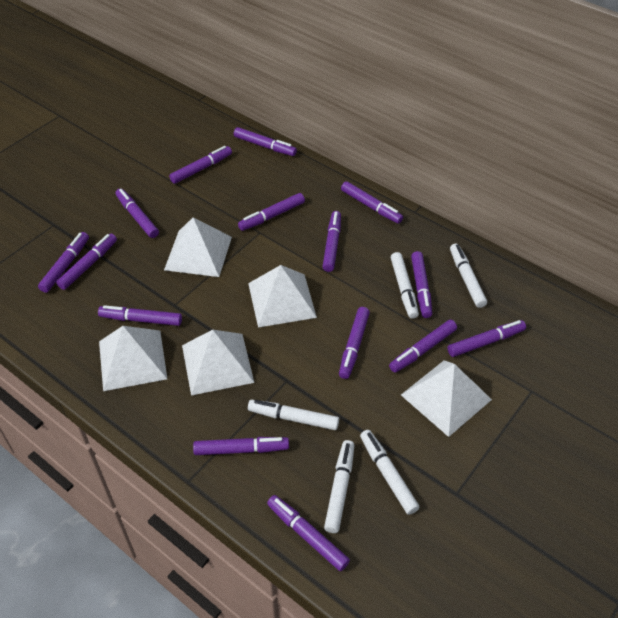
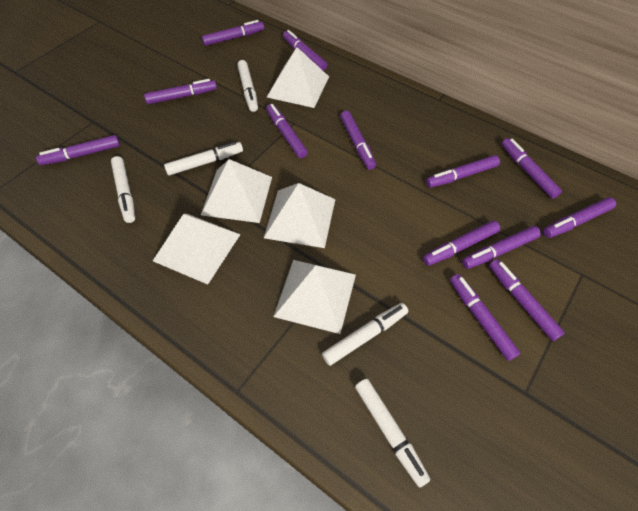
purple marker: 15 -> 13

